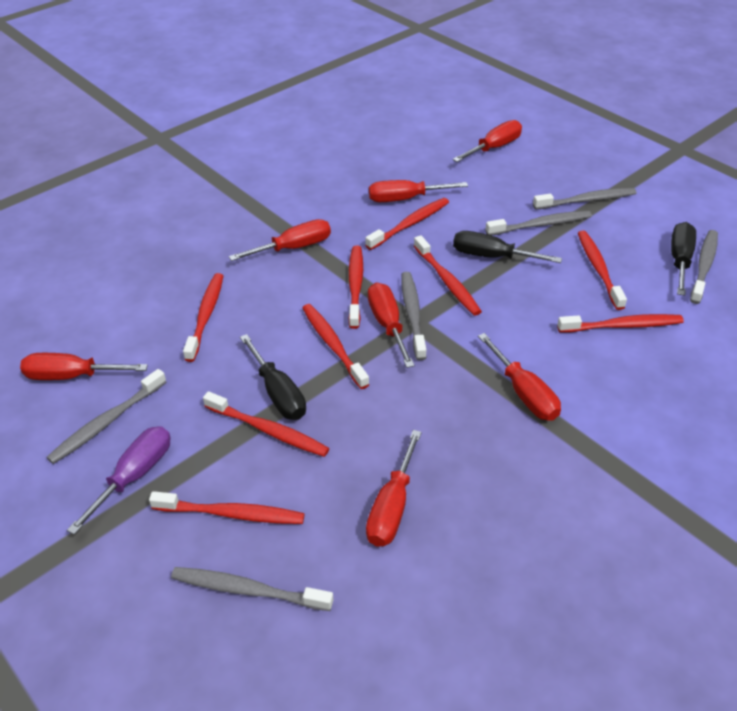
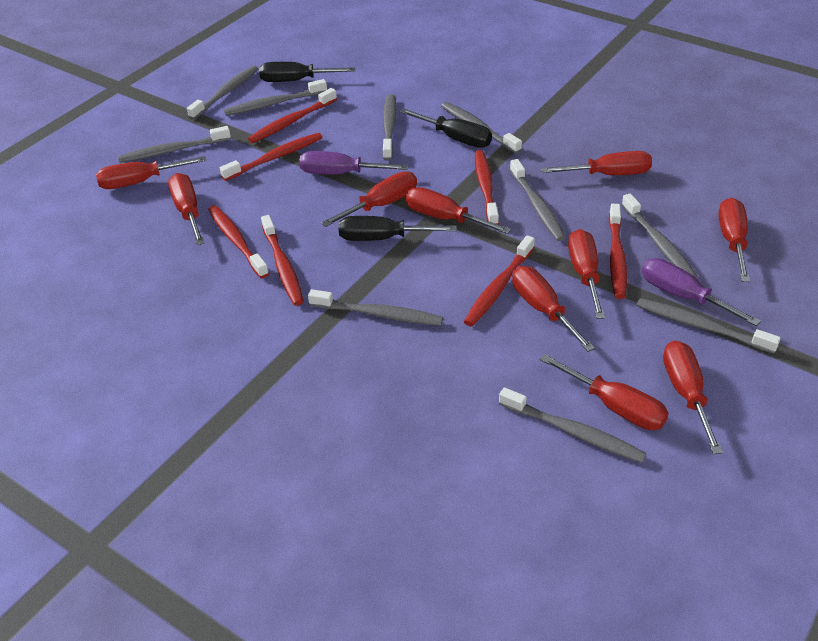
grey toothbrush: 6 -> 10
purple screwdriver: 1 -> 2
red screwdriver: 7 -> 10
red toothbrush: 9 -> 7

